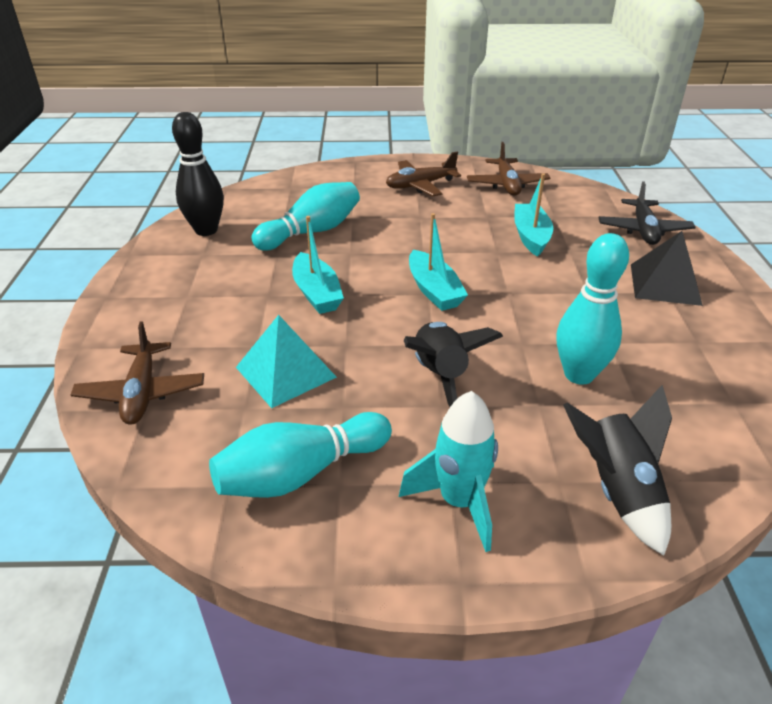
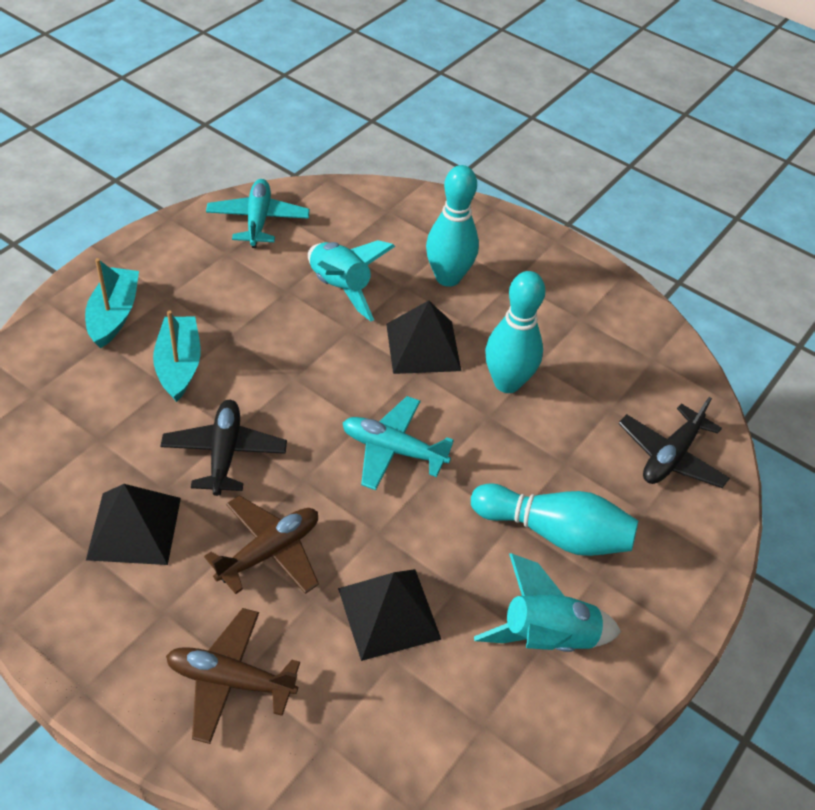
black bowling pin: 1 -> 0
black plane: 1 -> 2
black pyramid: 1 -> 3
black rocket: 2 -> 0
brown plane: 3 -> 2
turquoise boat: 3 -> 2
turquoise plane: 0 -> 2
turquoise pyramid: 1 -> 0
turquoise rocket: 1 -> 2

